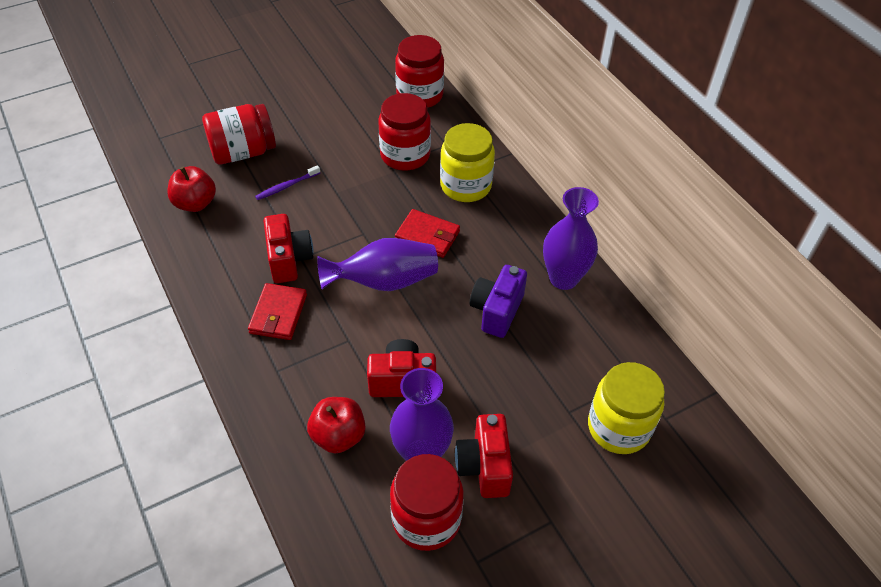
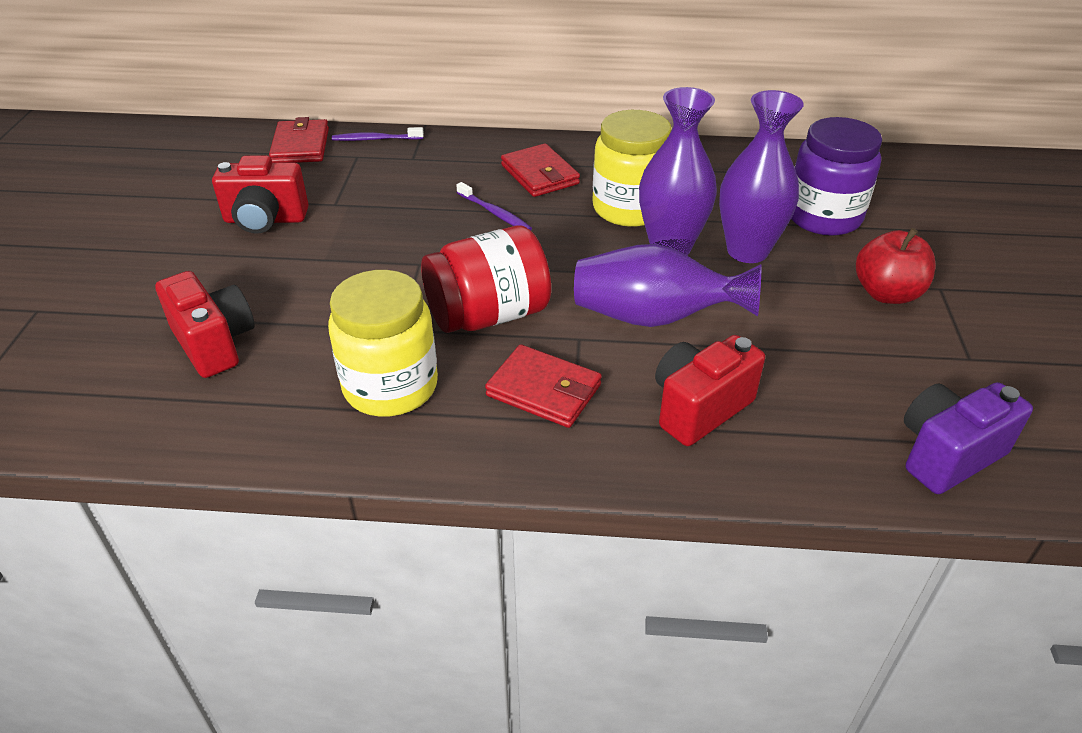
purple jar: 0 -> 1
purple toothbrush: 1 -> 2
red apple: 2 -> 1
red jar: 4 -> 1
red wallet: 2 -> 3

